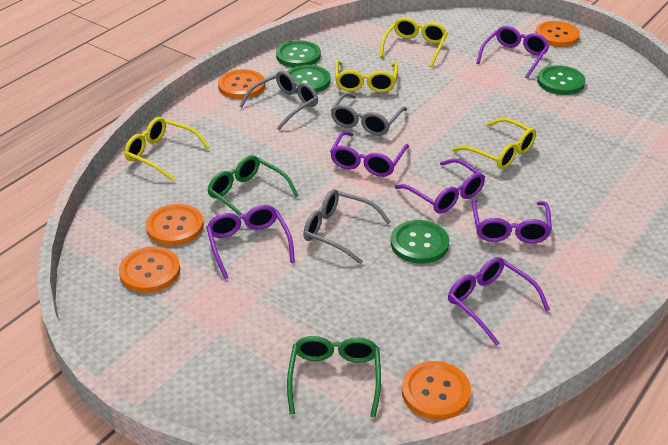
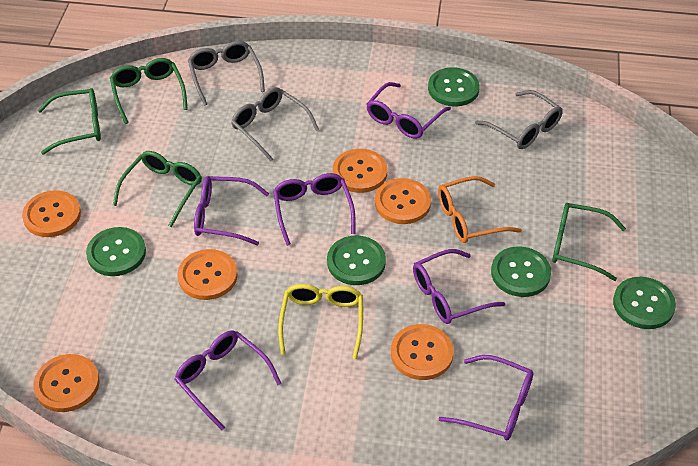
green button: 4 -> 5
green glasses: 2 -> 4
orange button: 5 -> 6
orange glasses: 0 -> 1
yellow glasses: 4 -> 1

